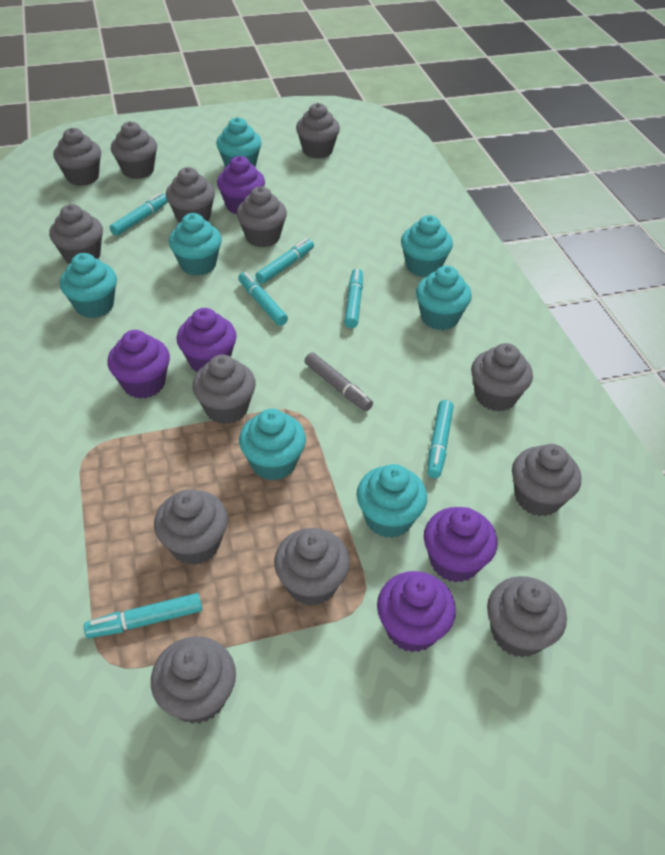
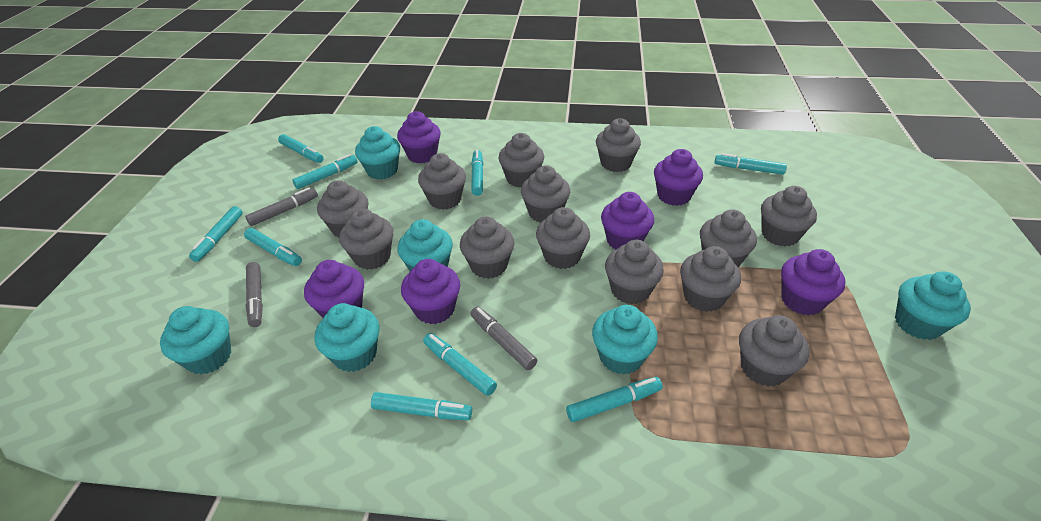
grey marker: 1 -> 3
purple cupcake: 5 -> 6
turquoise cupcake: 7 -> 6
turquoise marker: 6 -> 9

